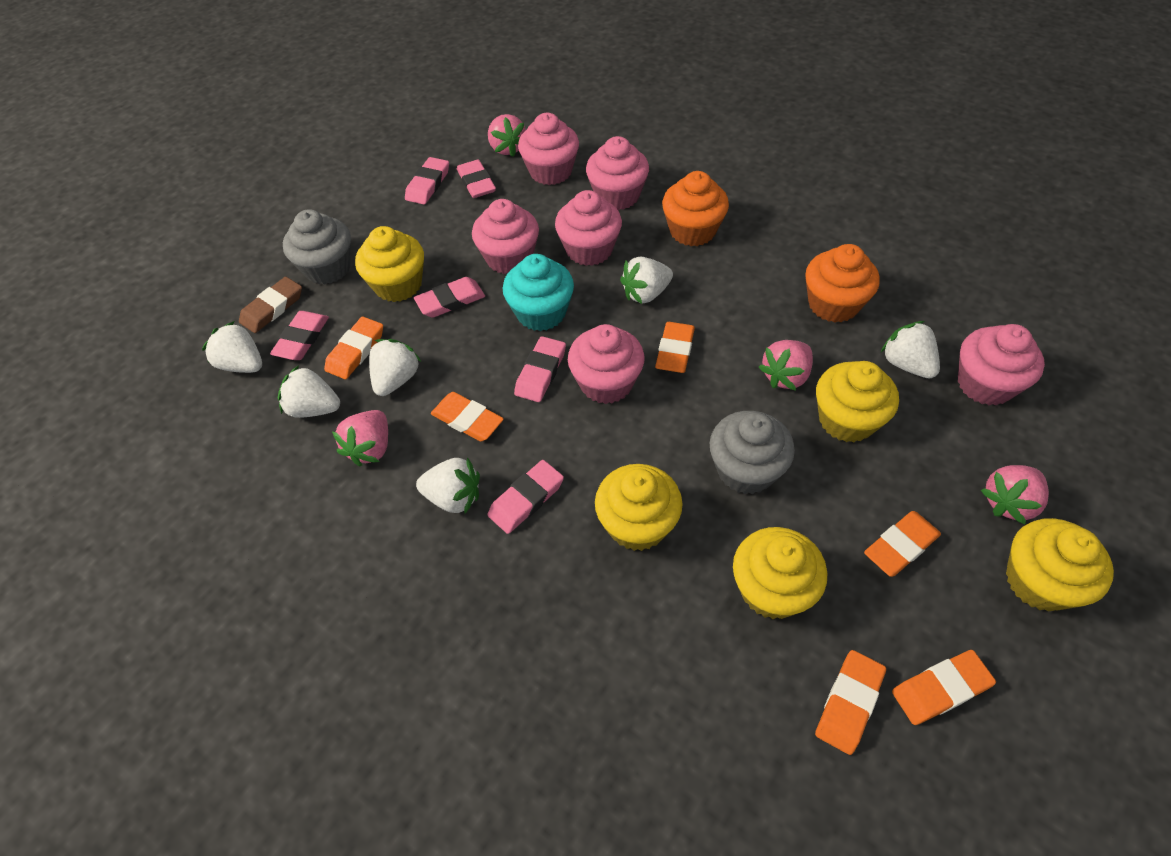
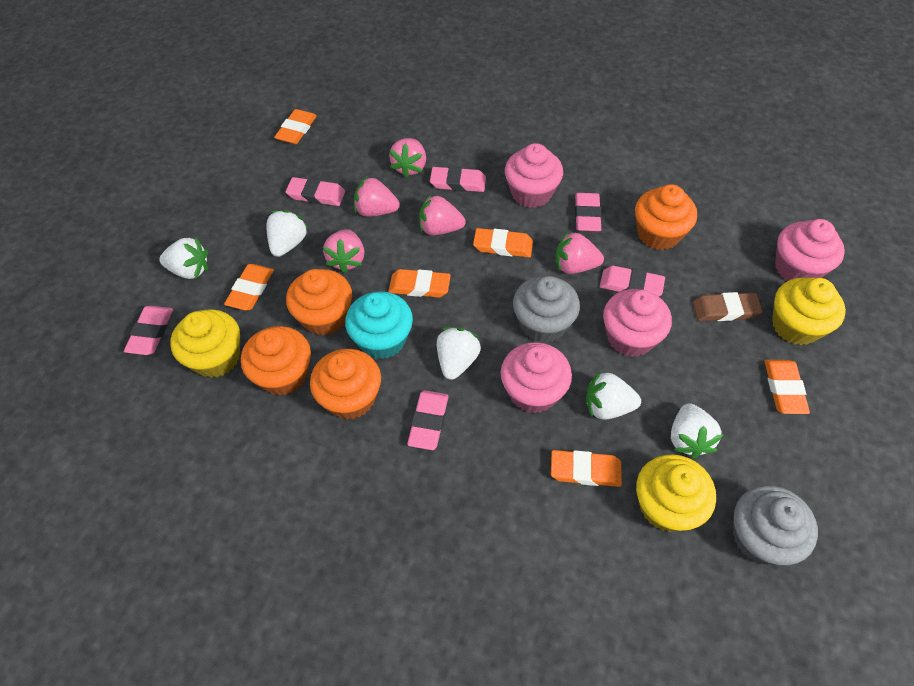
orange cupcake: 2 -> 4
pink cupcake: 6 -> 4
pink strawberry: 4 -> 5
white strawberry: 6 -> 5
yellow cupcake: 5 -> 3

